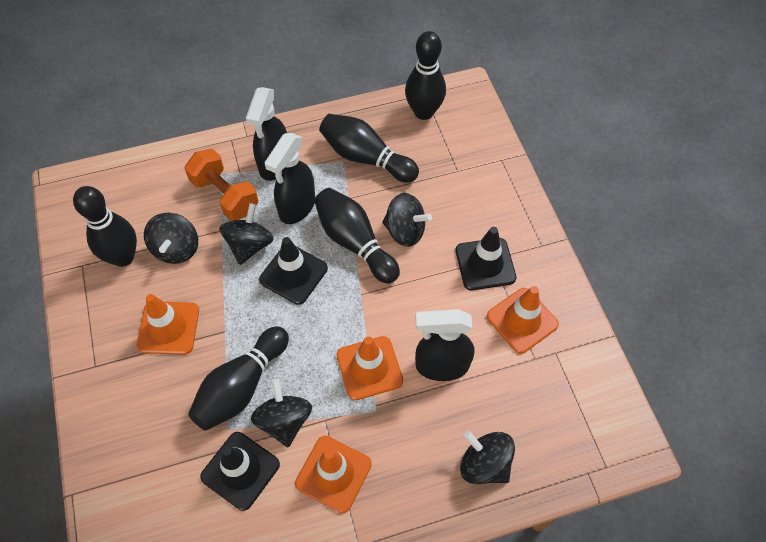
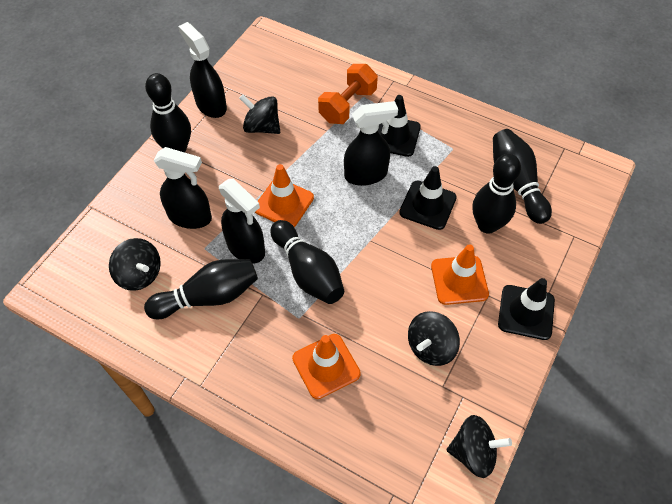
black spinning top: 5 -> 4
black spray bottle: 3 -> 4
orange traffic cone: 4 -> 3

